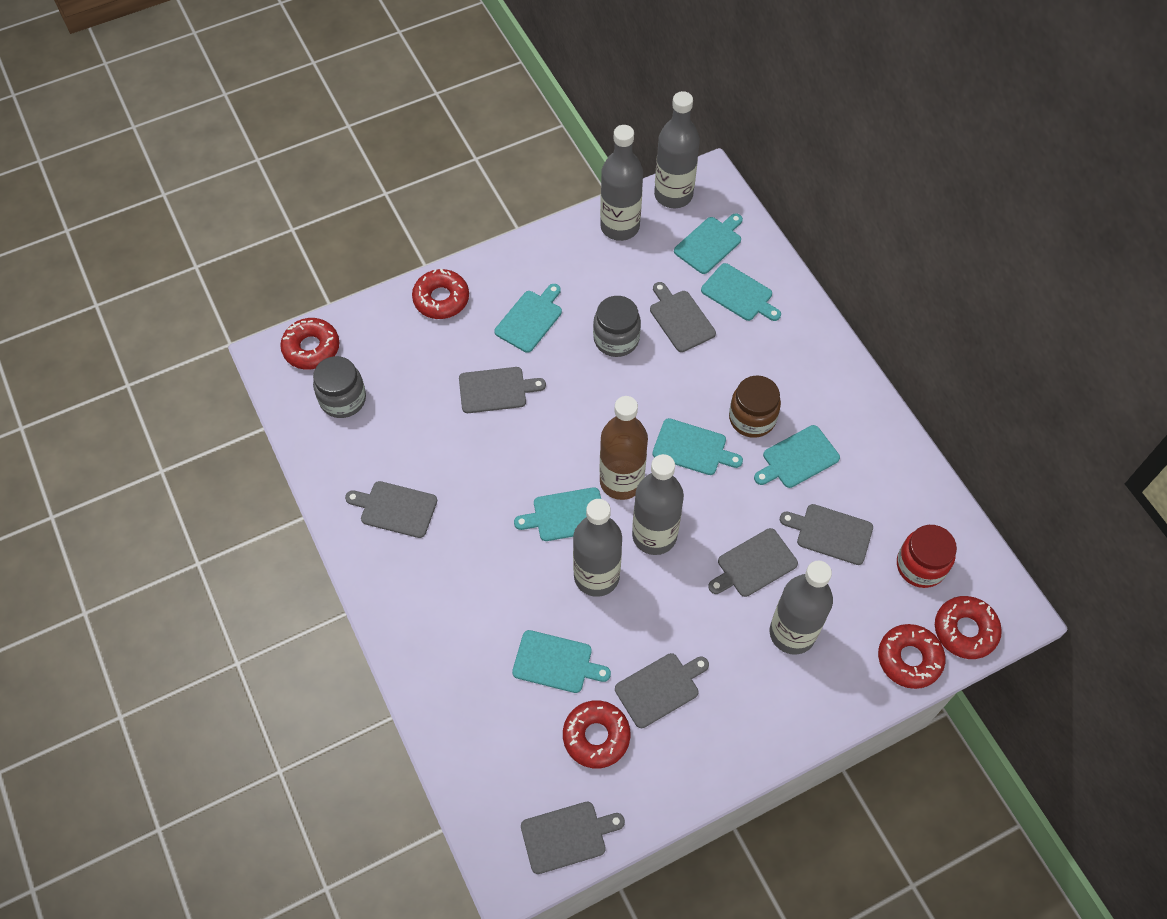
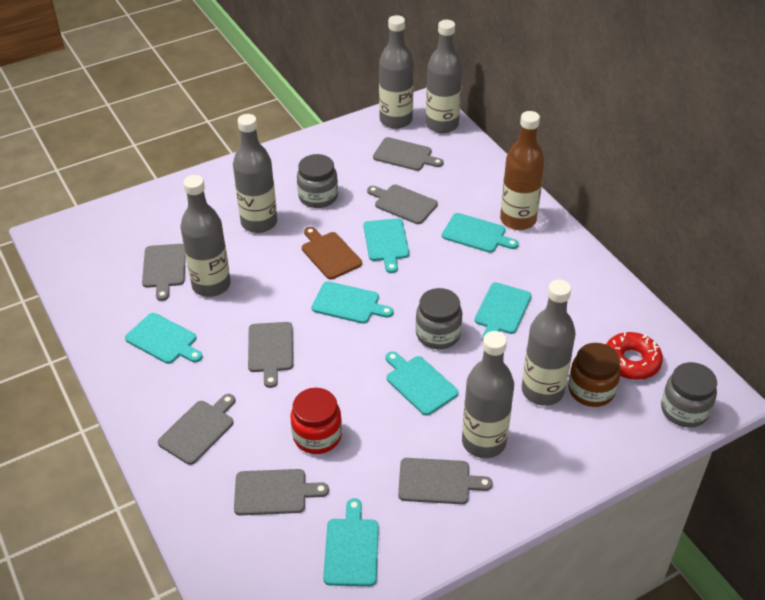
brown cutting board: 0 -> 1
grey bottle: 5 -> 6
grey jar: 2 -> 3
red donut: 5 -> 1

